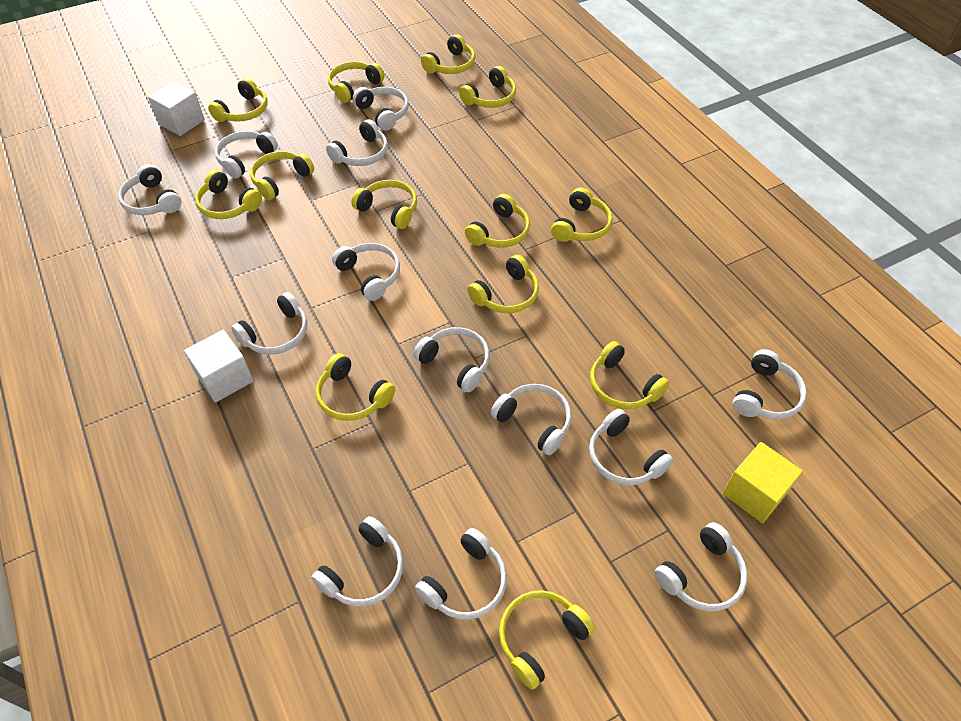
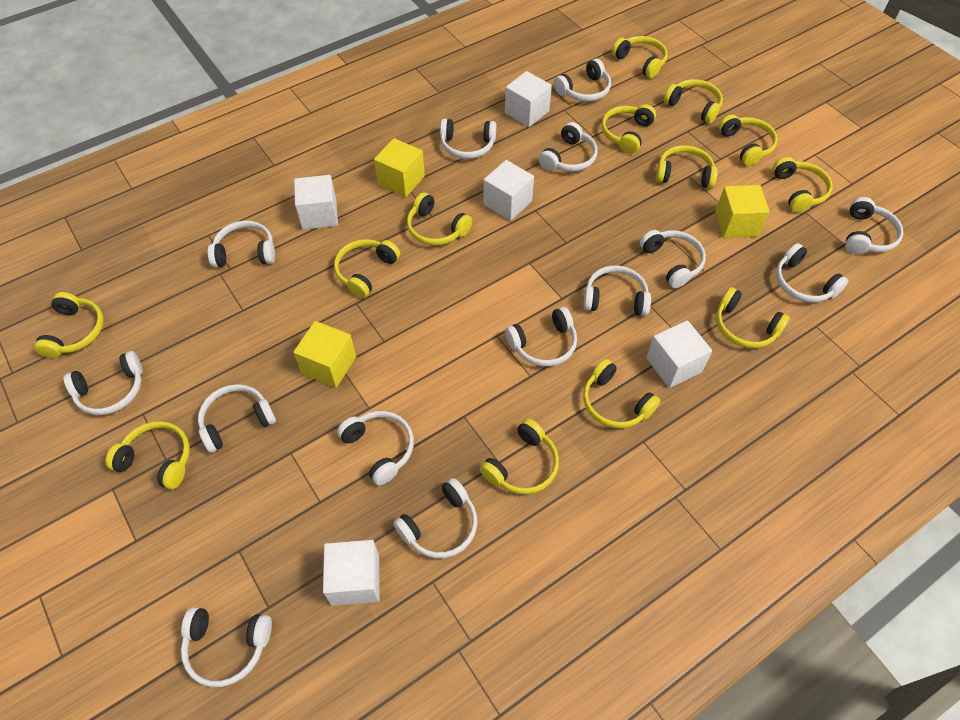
white cube: 2 -> 5
white headphones: 13 -> 14
yellow cube: 1 -> 3

